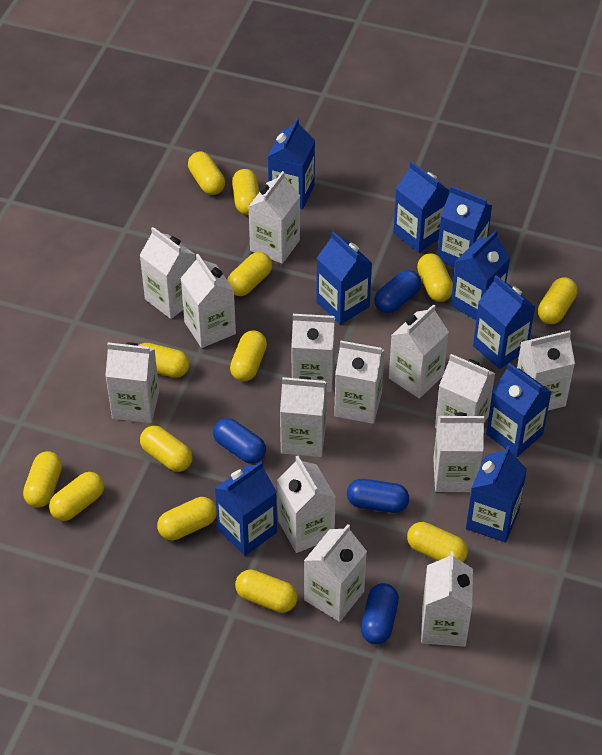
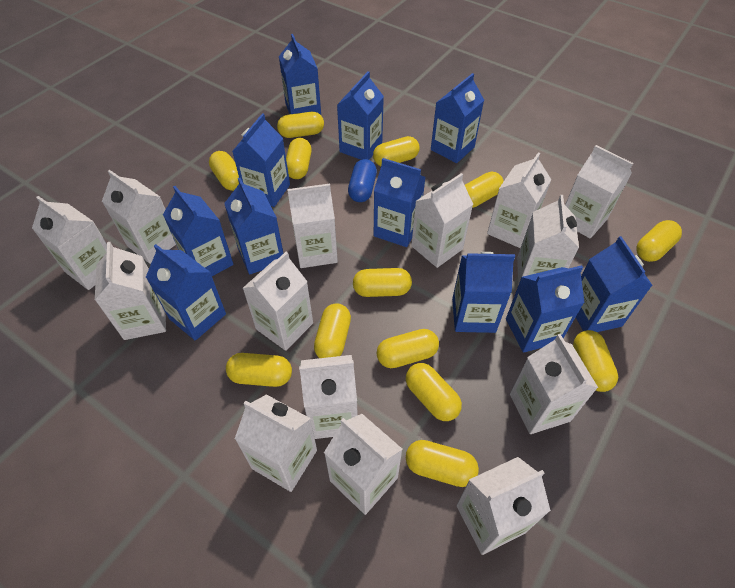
blue capsule: 4 -> 1
blue carton: 9 -> 11

